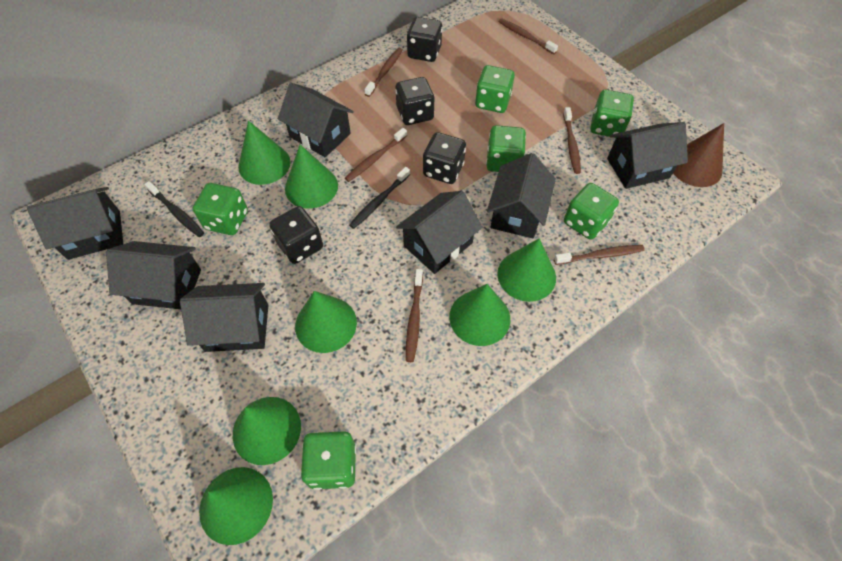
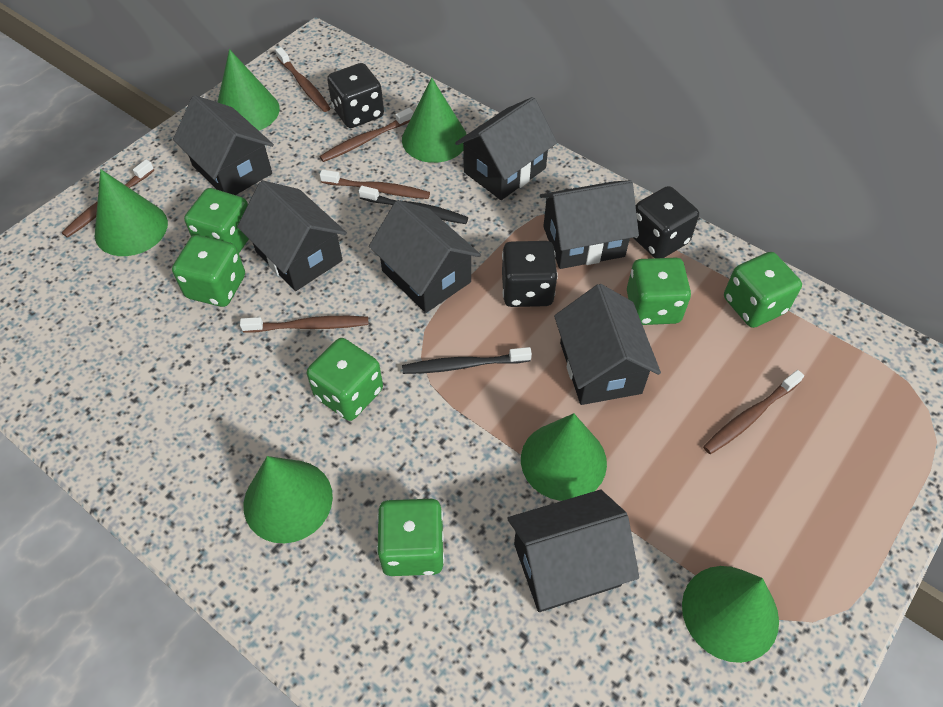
black dice: 4 -> 3
brown cone: 1 -> 0
green cone: 7 -> 6

